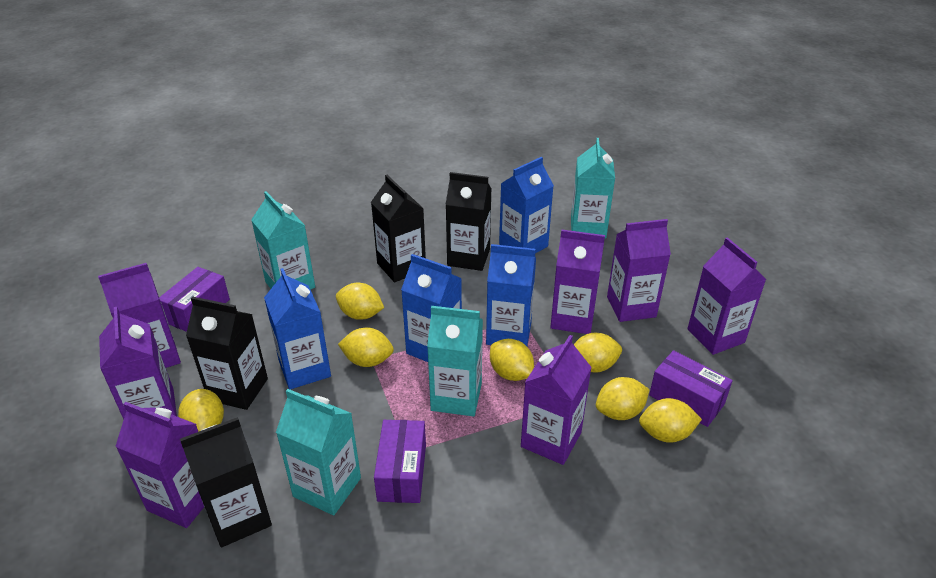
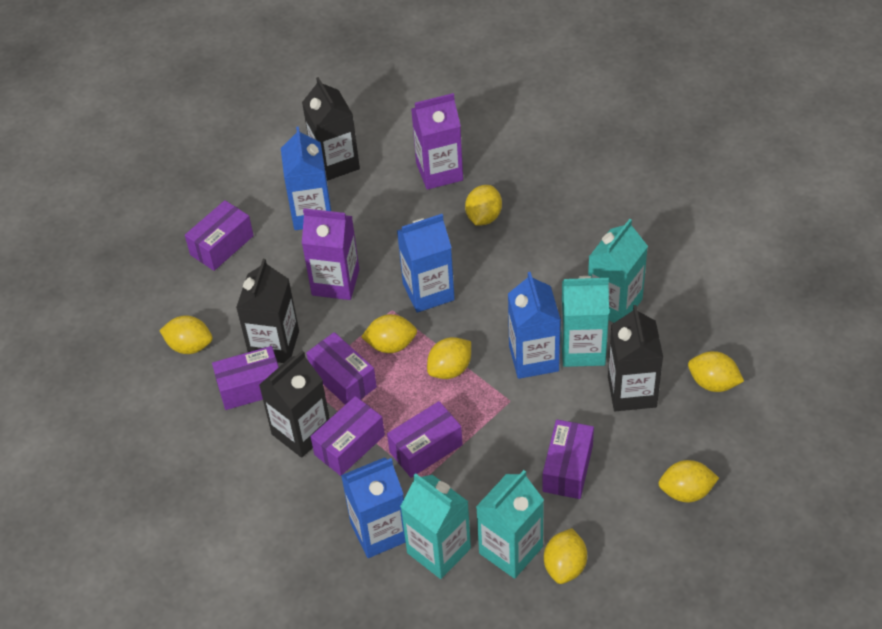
purple box: 3 -> 6
purple carton: 7 -> 2

